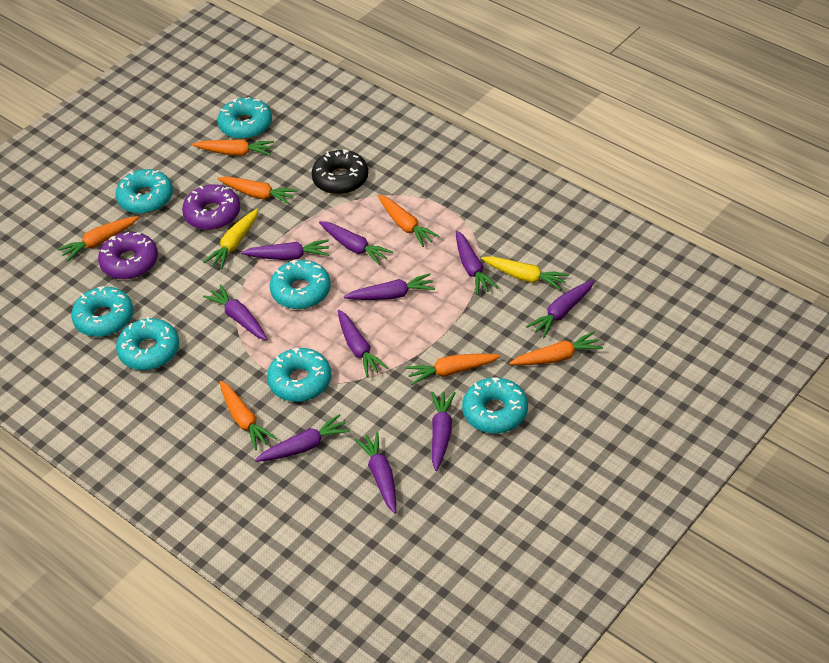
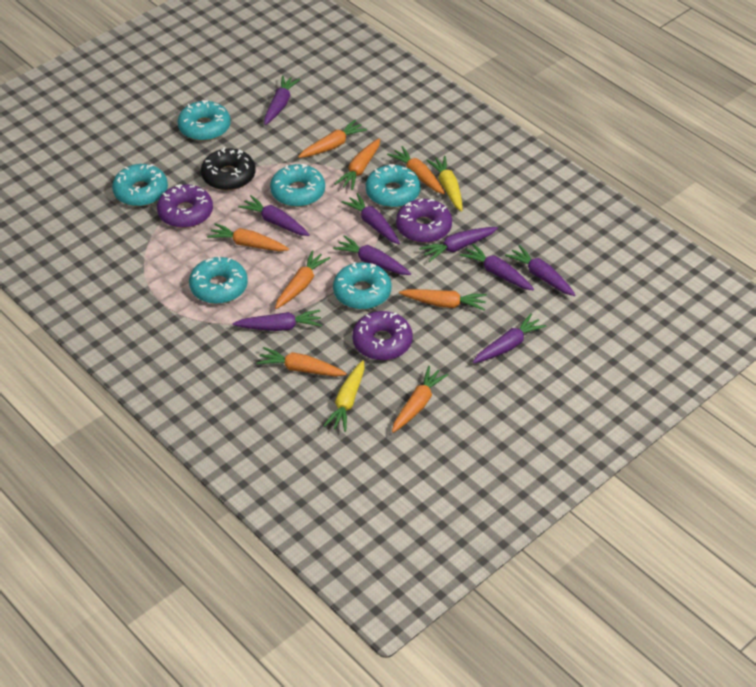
orange carrot: 7 -> 8
purple carrot: 10 -> 9
purple donut: 2 -> 3
turquoise donut: 7 -> 6

